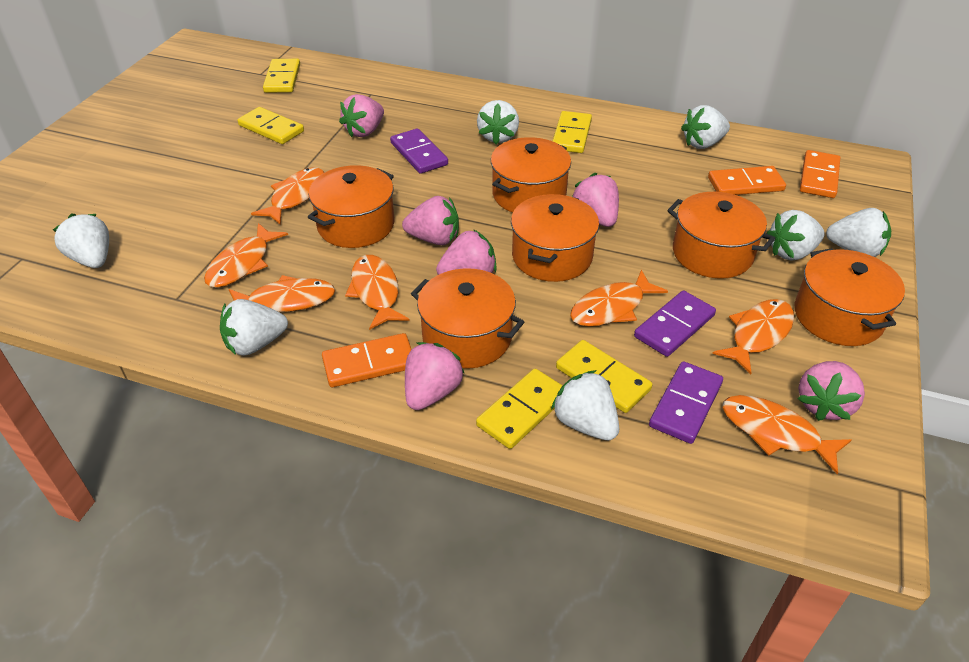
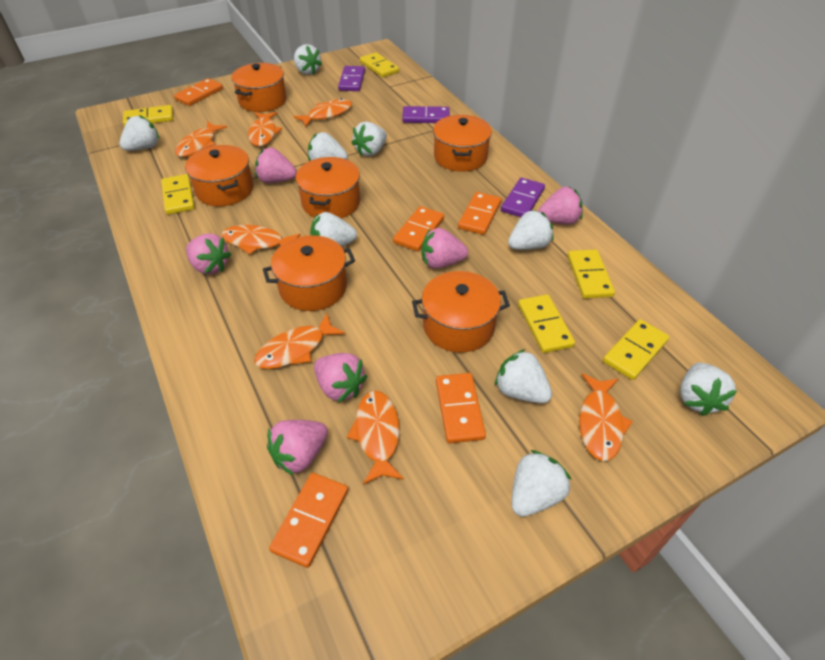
orange domino: 3 -> 5
white strawberry: 7 -> 9
yellow domino: 5 -> 6

